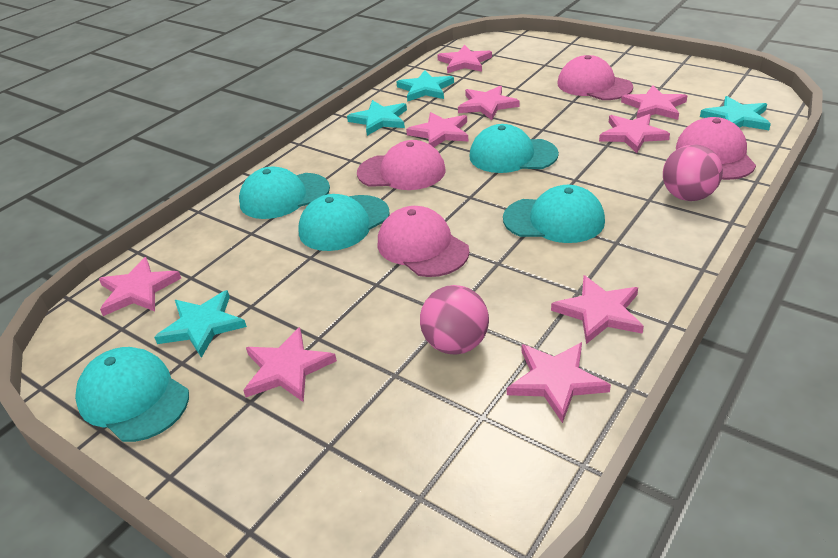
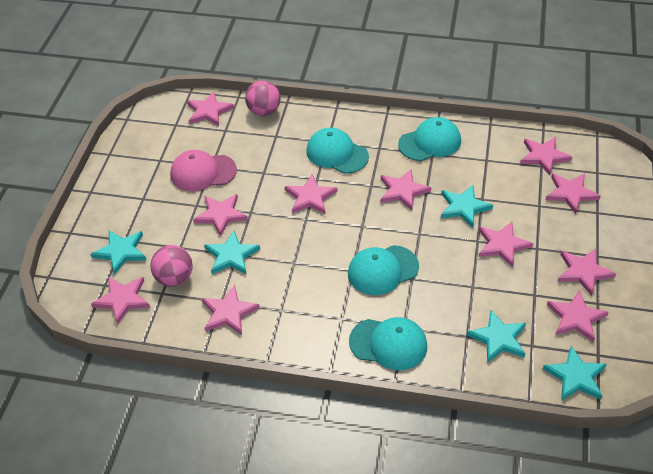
pink cap: 4 -> 1
pink star: 9 -> 11
turquoise cap: 5 -> 4
turquoise star: 4 -> 5

